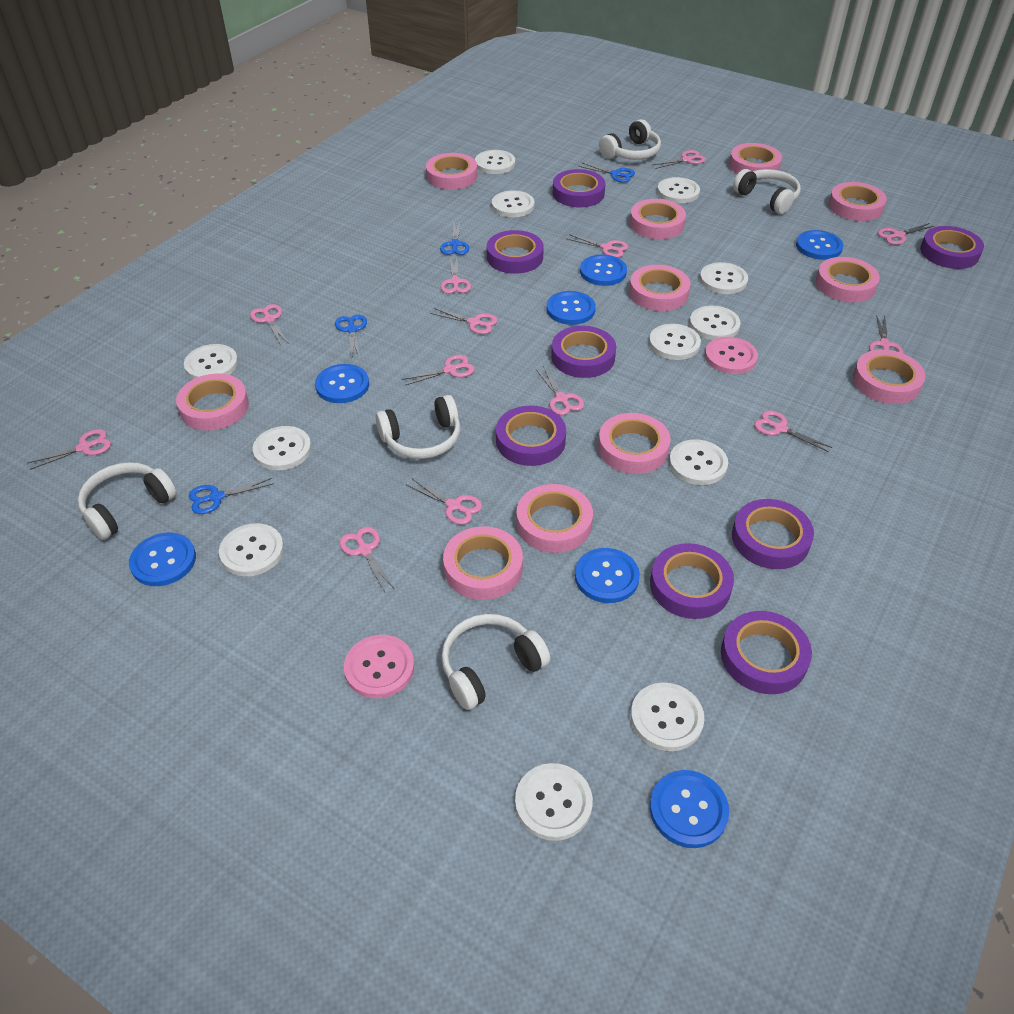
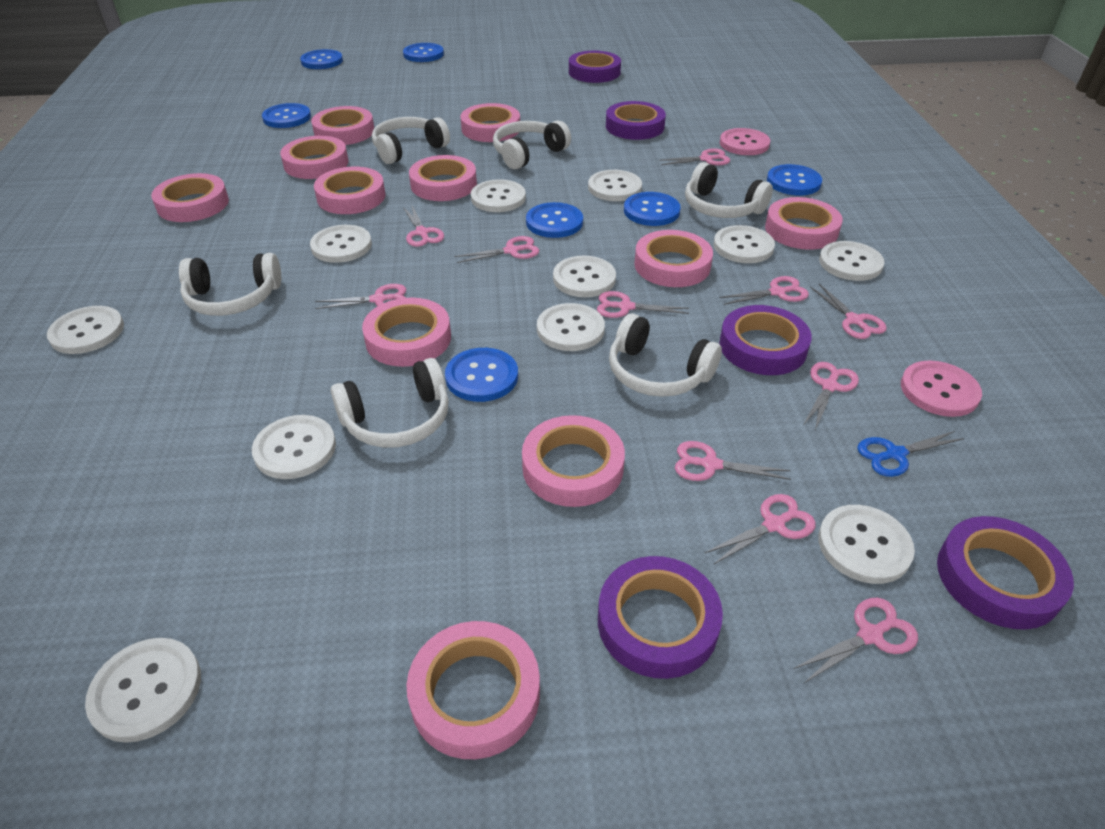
blue scissors: 4 -> 1
pink scissors: 13 -> 11
purple tape: 8 -> 5
white button: 12 -> 11
white headphones: 5 -> 6

